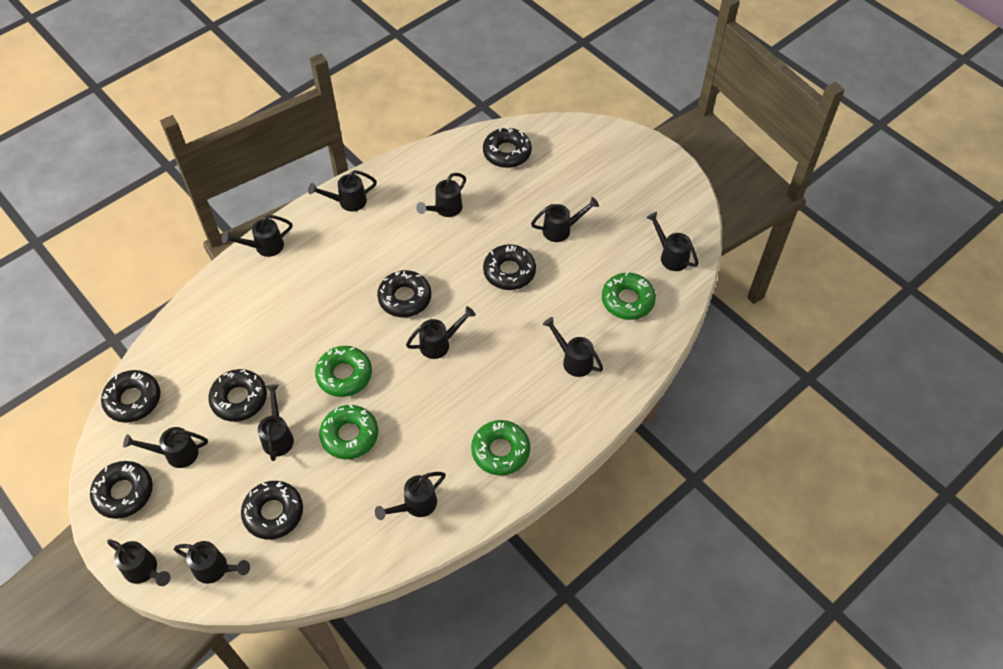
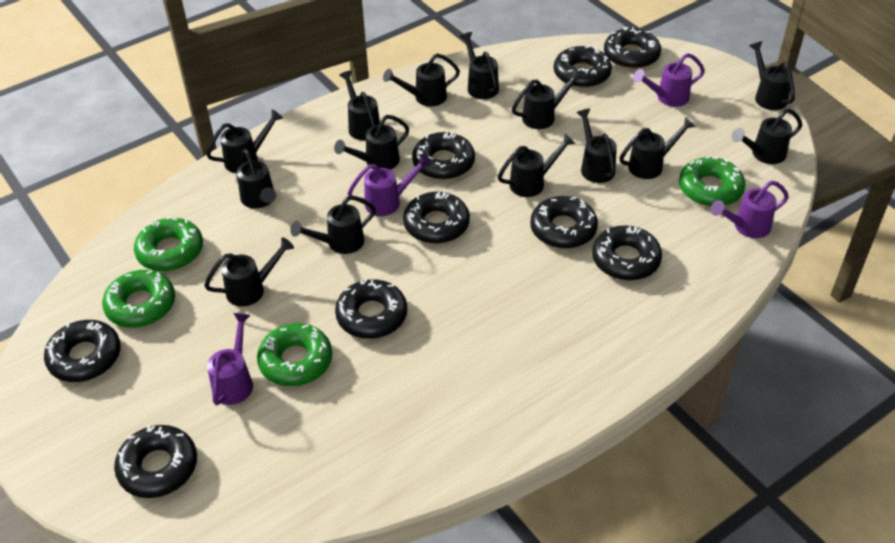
black donut: 7 -> 9
black watering can: 12 -> 14
purple watering can: 0 -> 4

